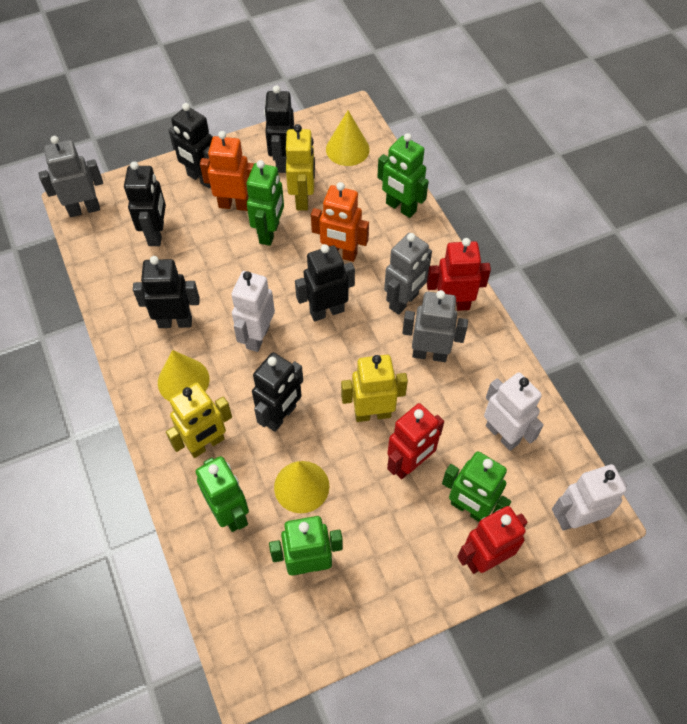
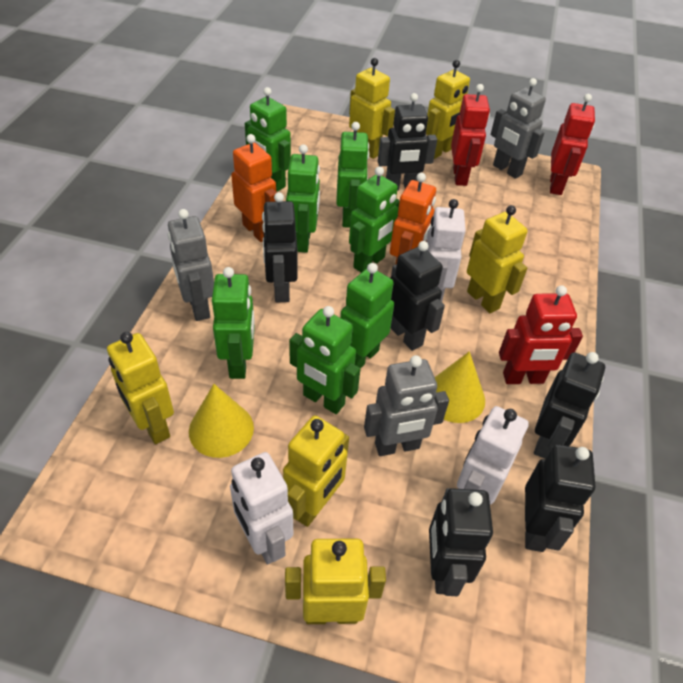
green robot: 5 -> 7
yellow cone: 3 -> 2
yellow robot: 3 -> 6

